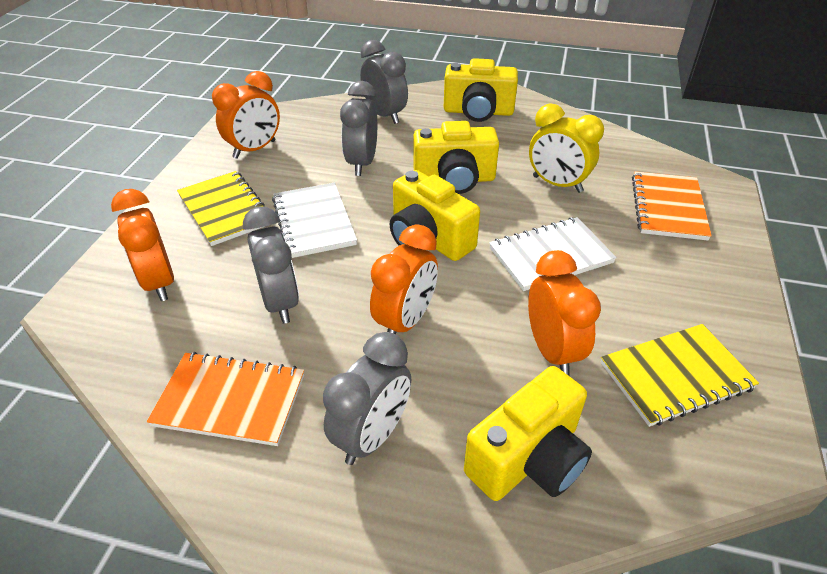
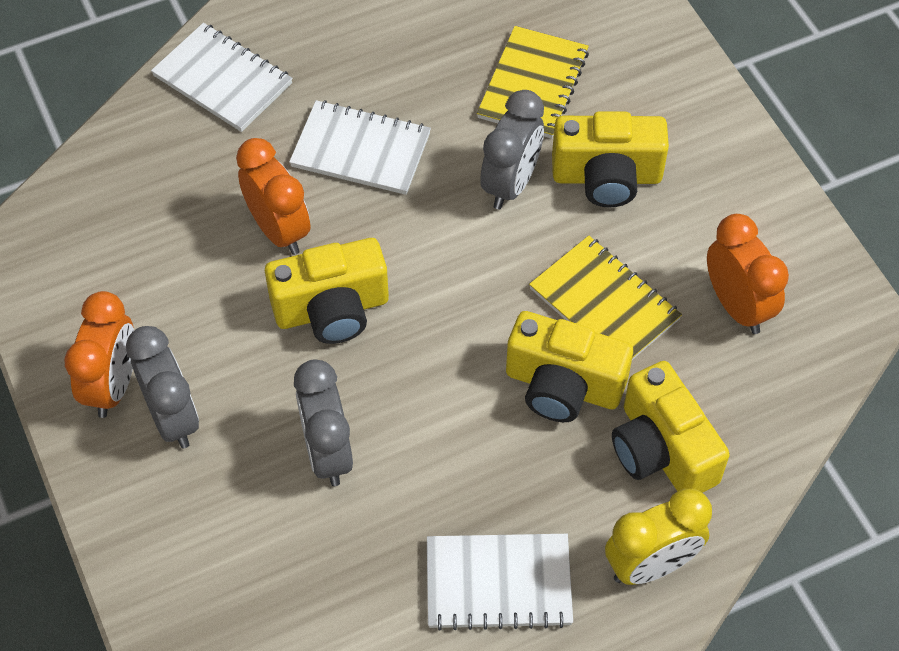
grey clock: 4 -> 3
orange clock: 4 -> 3
orange notebook: 2 -> 0
white notebook: 2 -> 3

